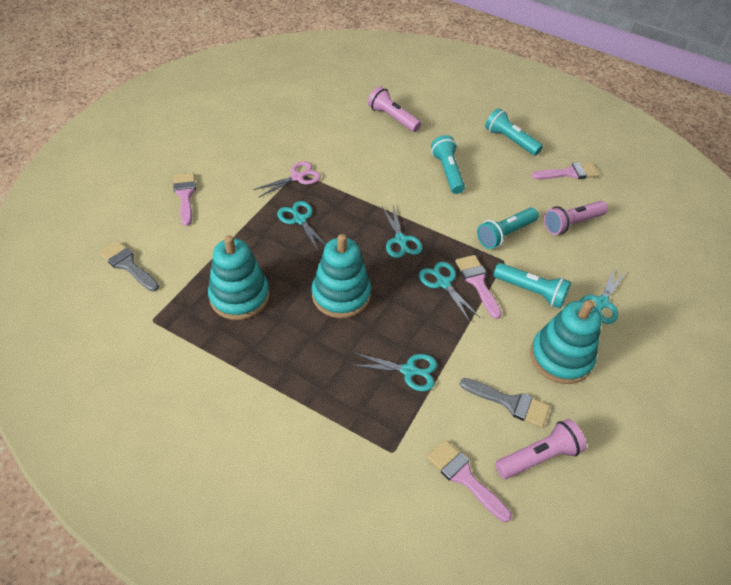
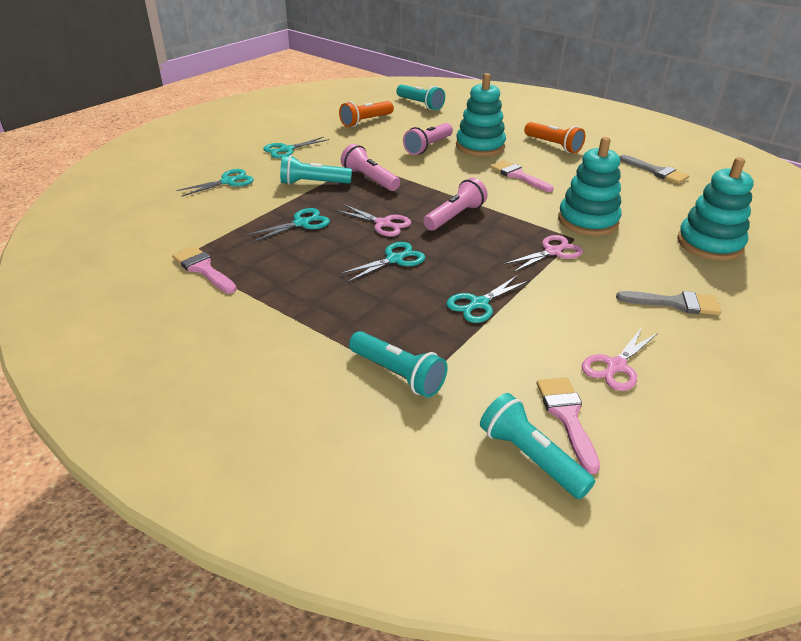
orange flashlight: 0 -> 2
pink brush: 4 -> 3
pink scissors: 1 -> 3

